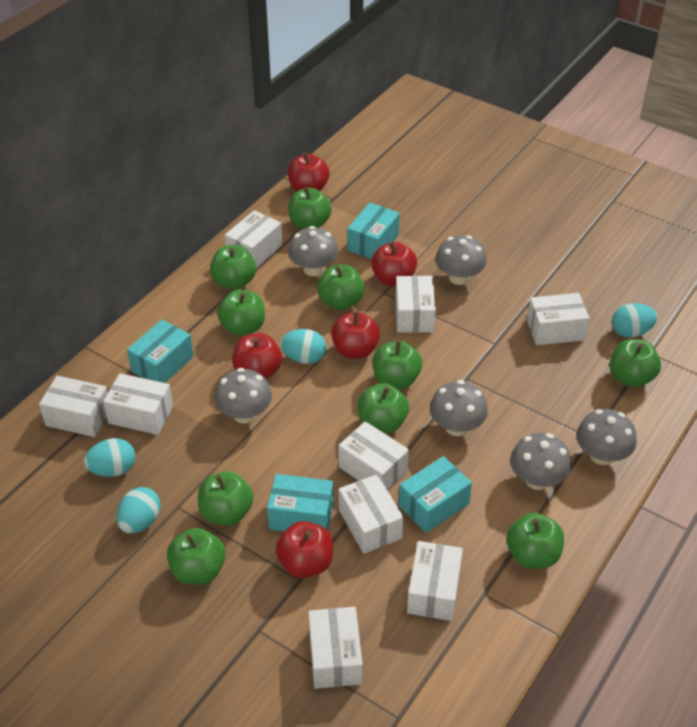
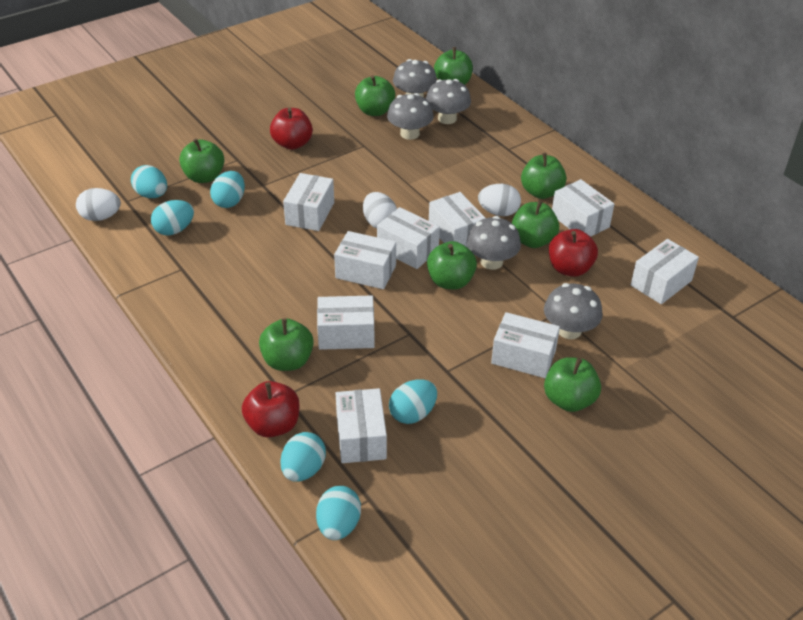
green apple: 10 -> 8
grey mushroom: 6 -> 5
red apple: 5 -> 3
turquoise box: 4 -> 0
turquoise egg: 4 -> 6
white egg: 0 -> 3

